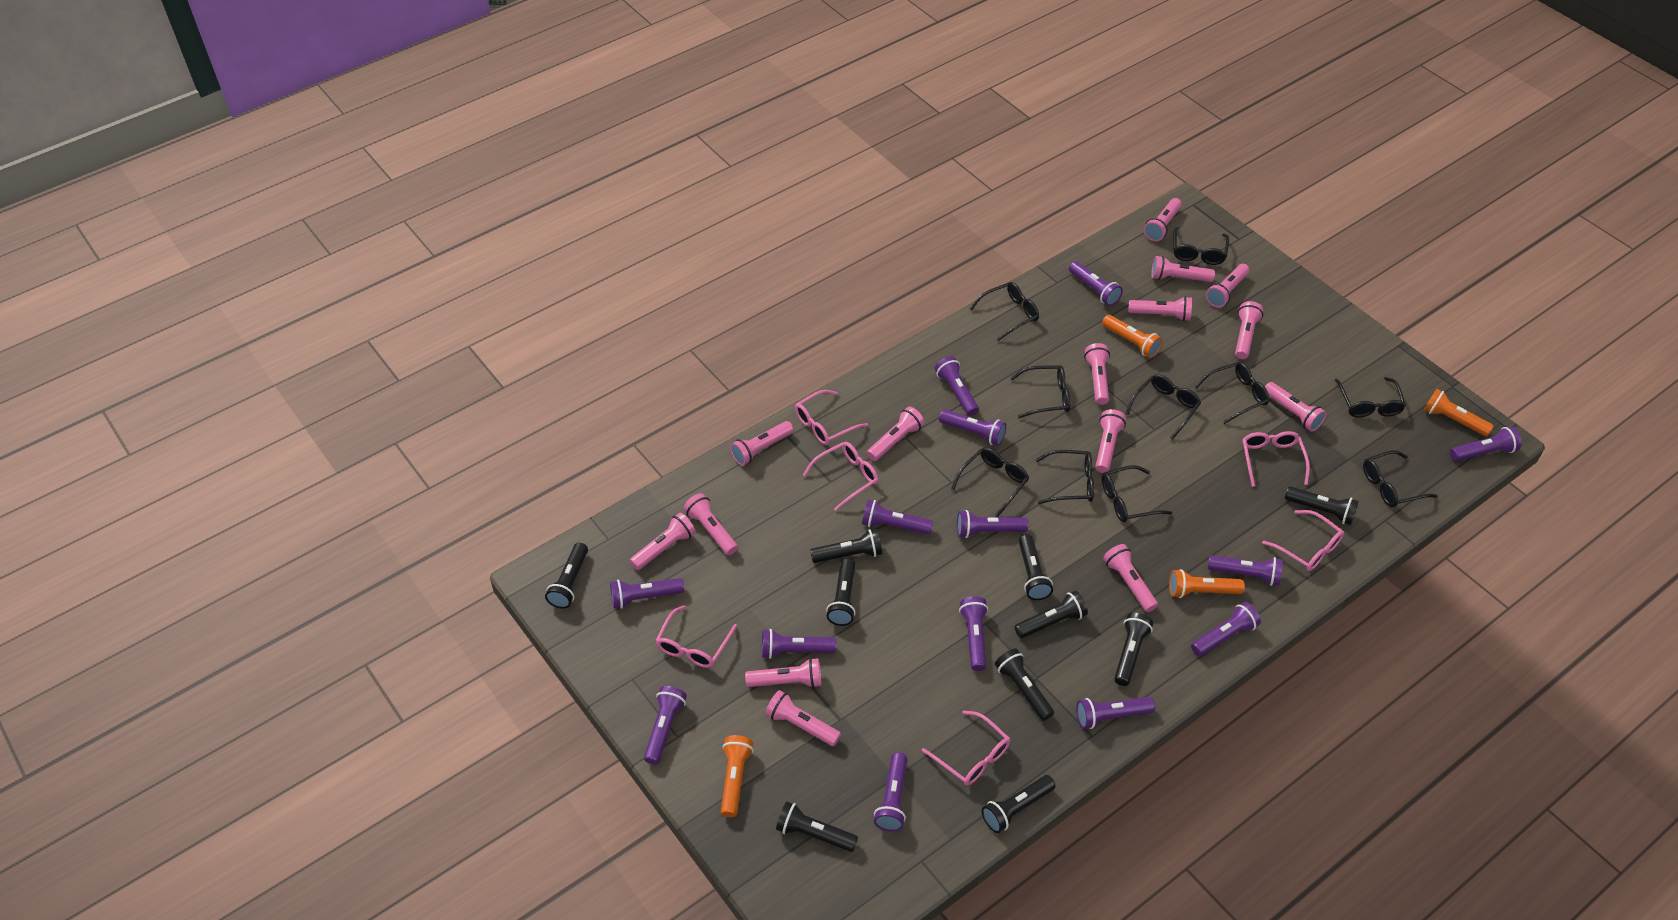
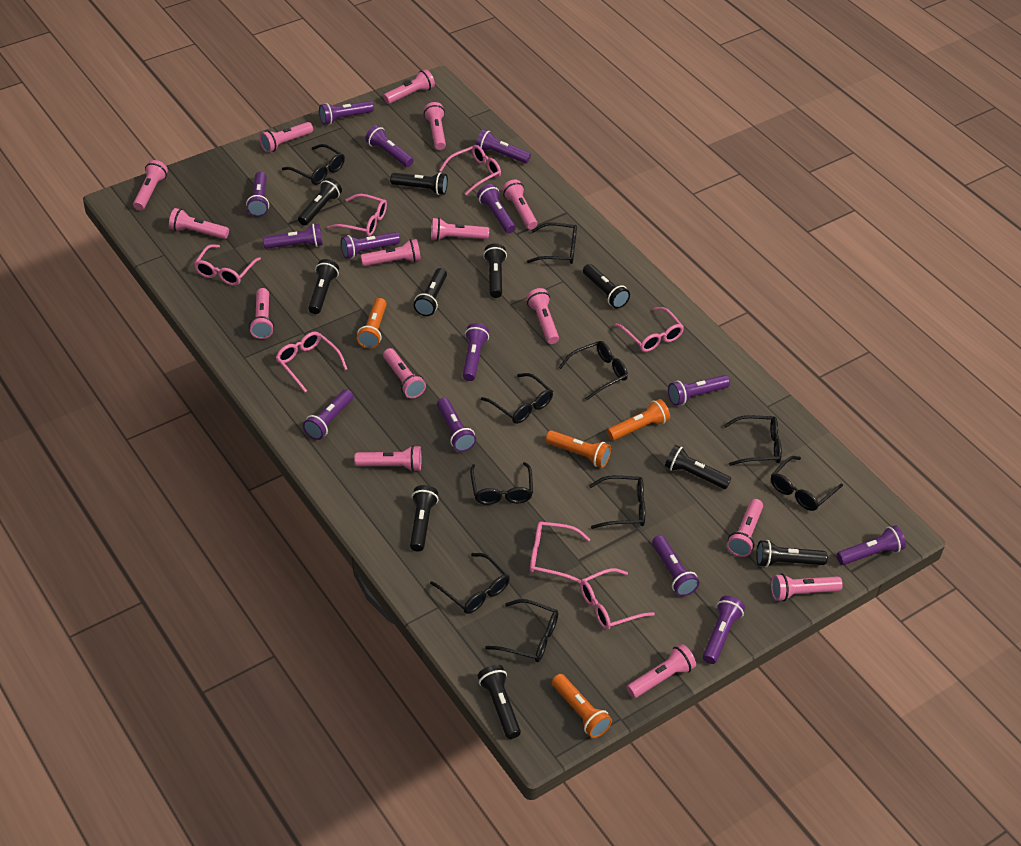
pink glasses: 6 -> 7

